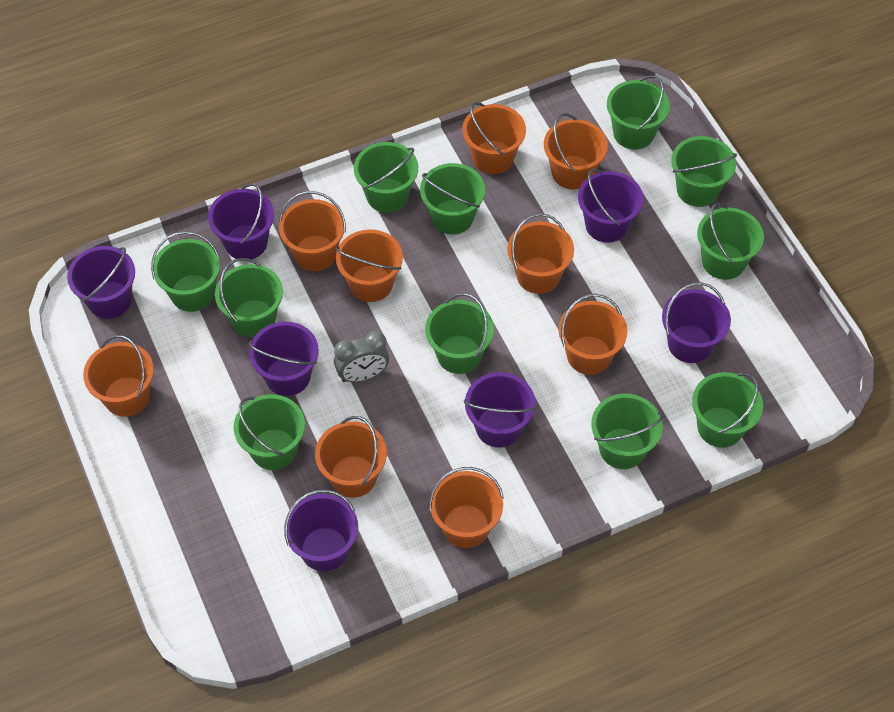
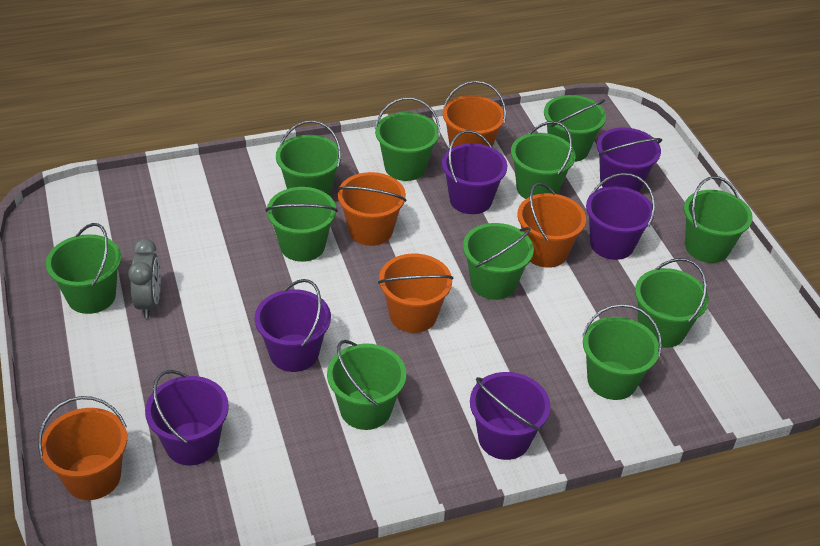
orange bucket: 9 -> 5
purple bucket: 7 -> 6

